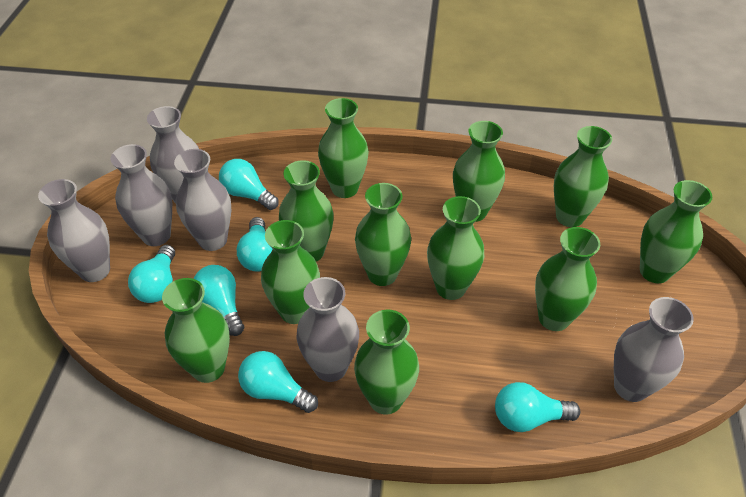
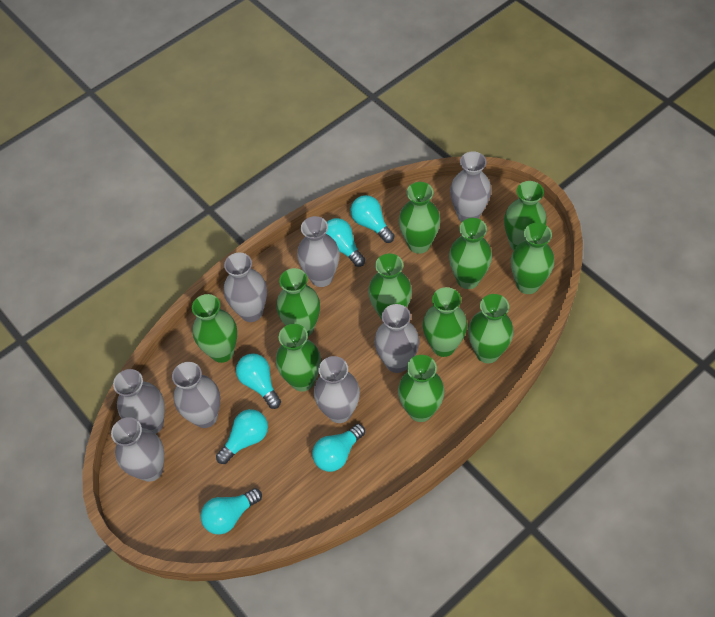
grey vase: 6 -> 8

